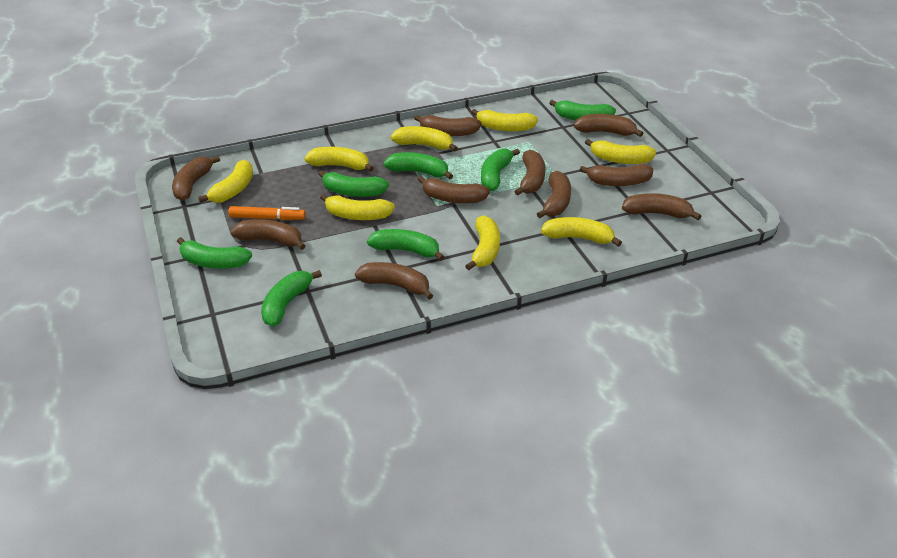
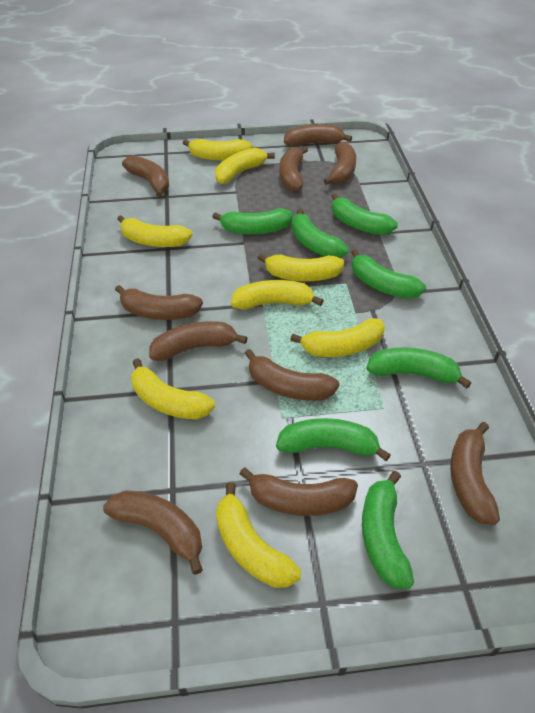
orange marker: 1 -> 0

